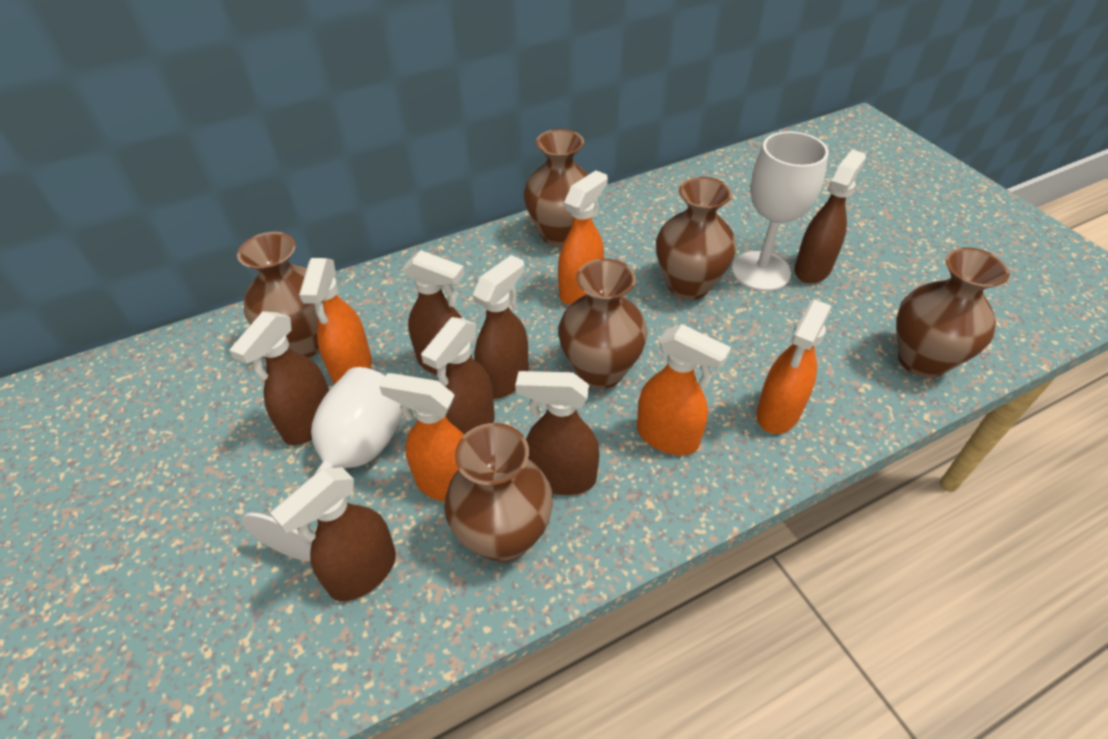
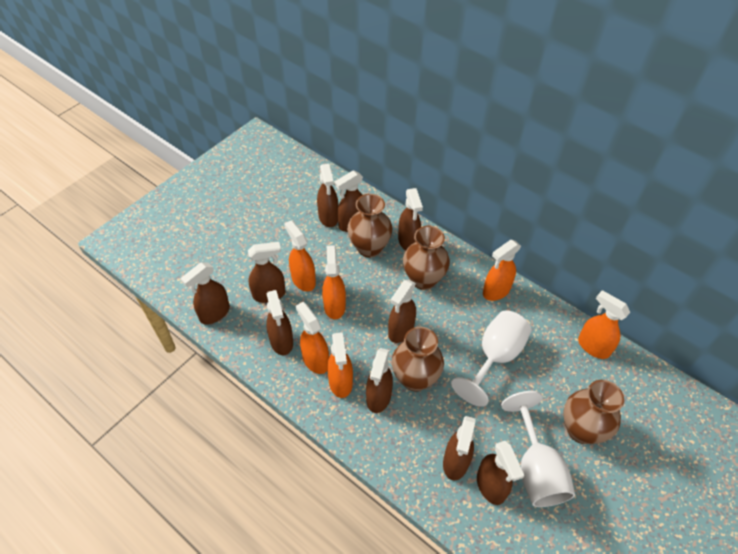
brown spray bottle: 7 -> 10
brown vase: 6 -> 4
orange spray bottle: 5 -> 6

